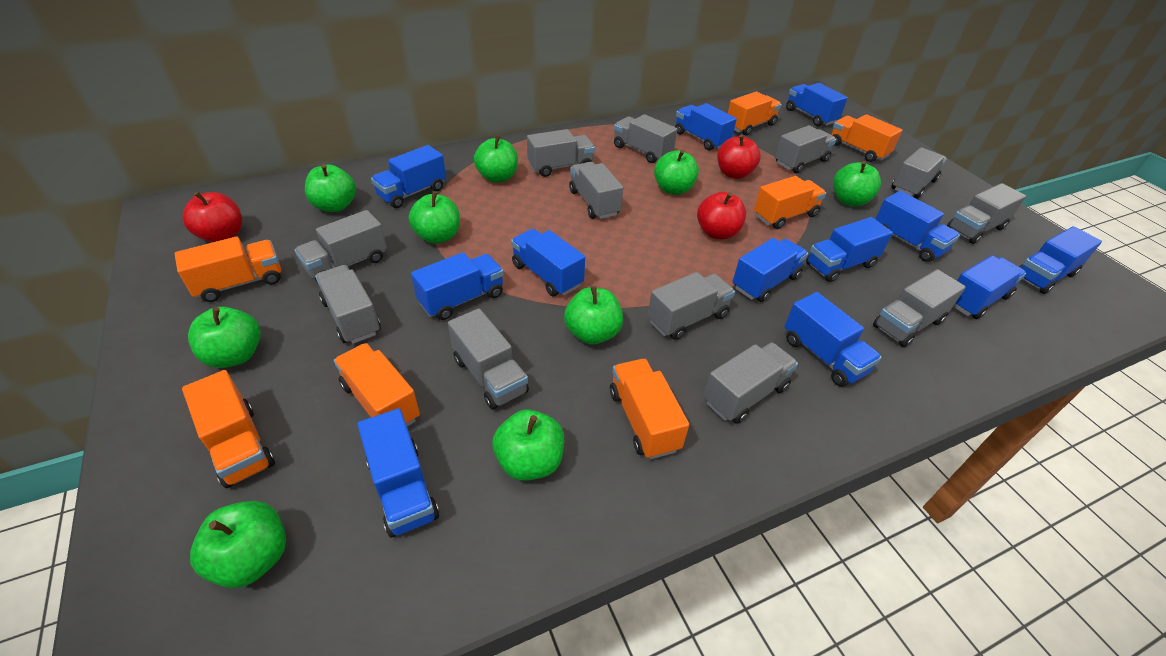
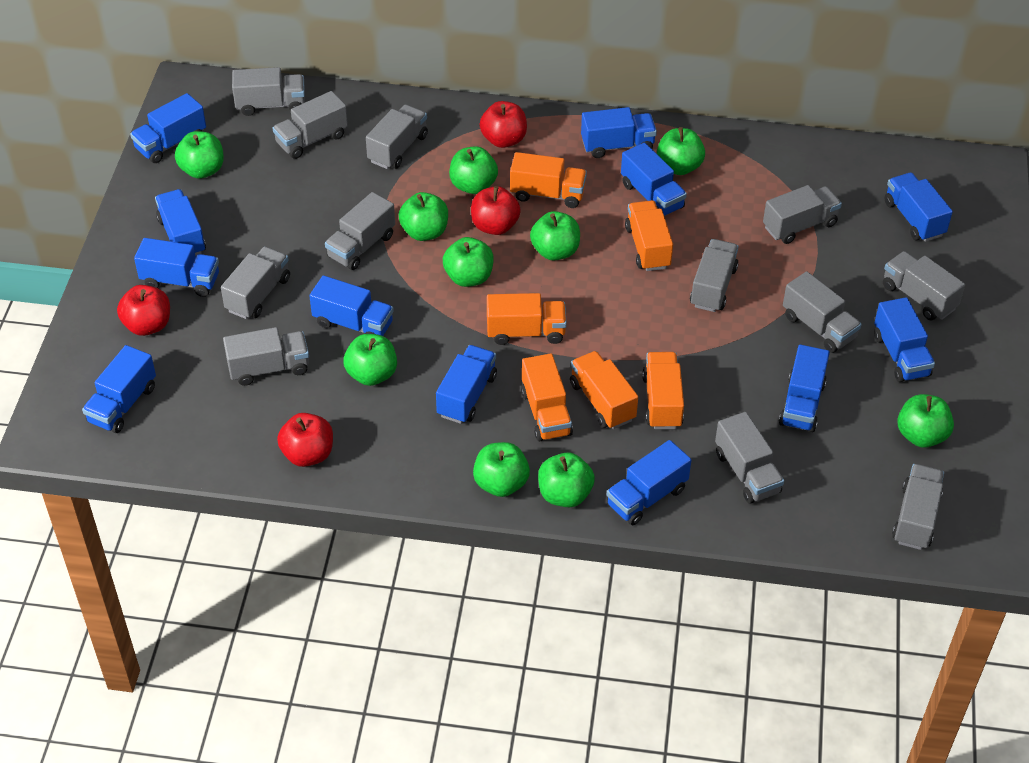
green apple: 9 -> 10
orange truck: 7 -> 6
red apple: 3 -> 4

